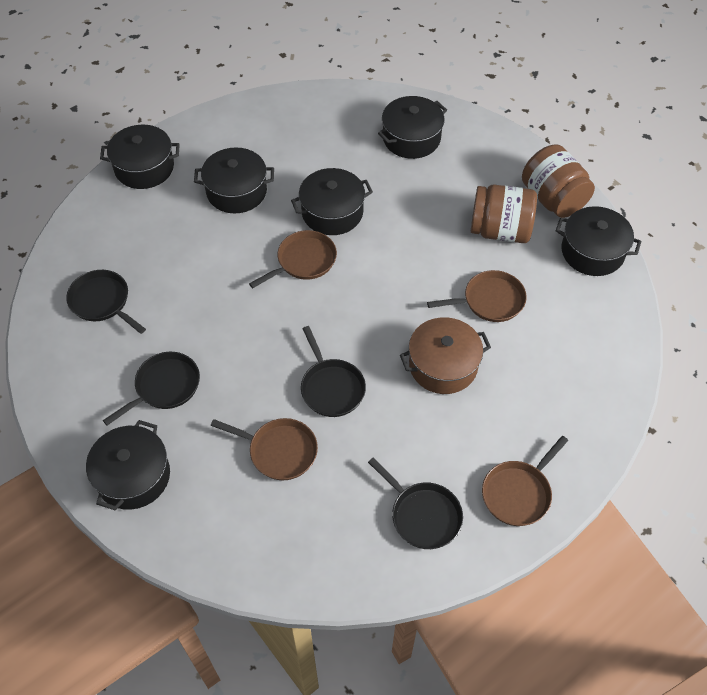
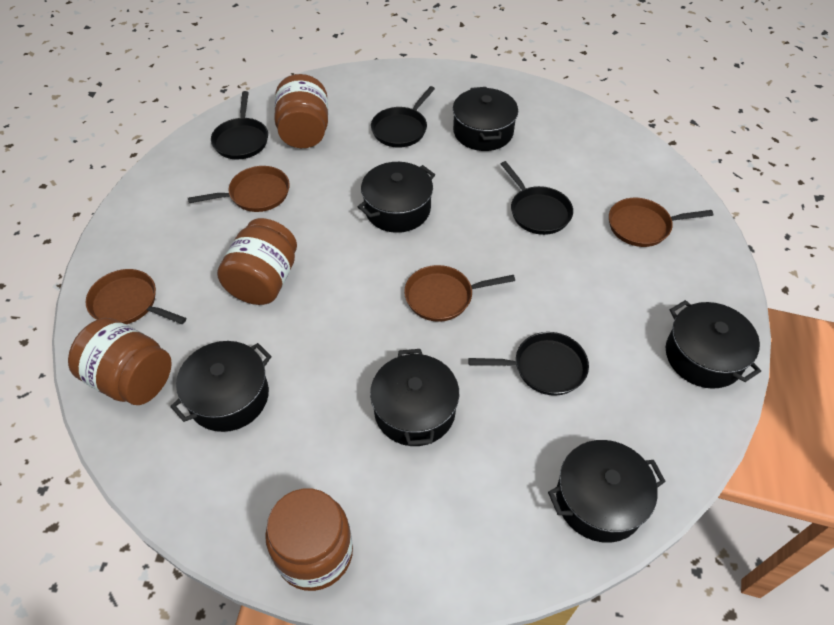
brown jar: 2 -> 4
brown pot: 1 -> 0

